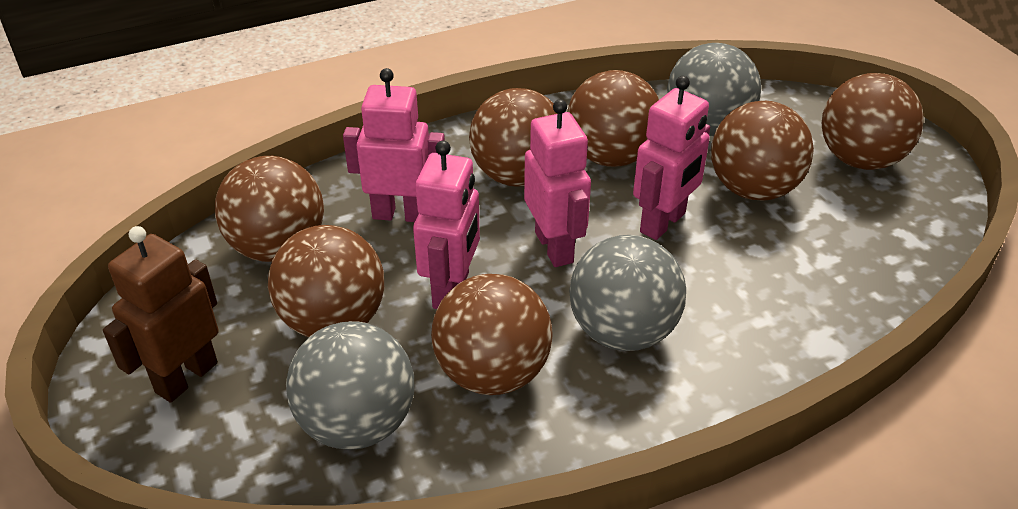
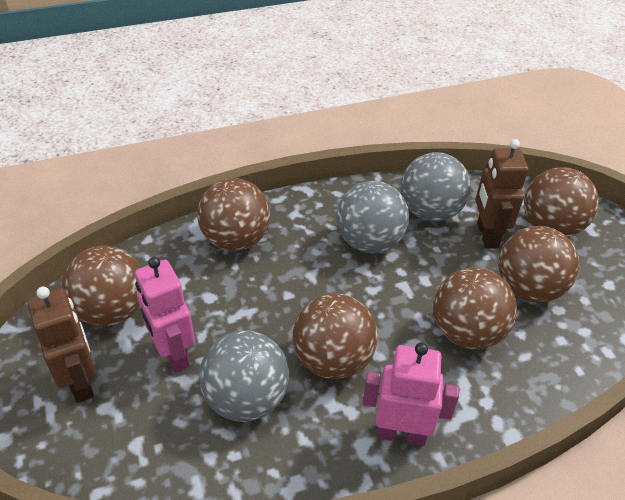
brown ball: 7 -> 6
brown robot: 1 -> 2
pink robot: 4 -> 2

